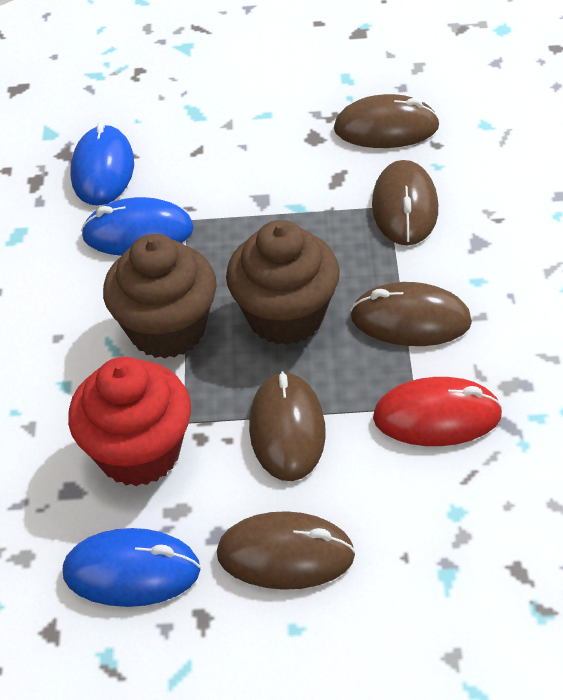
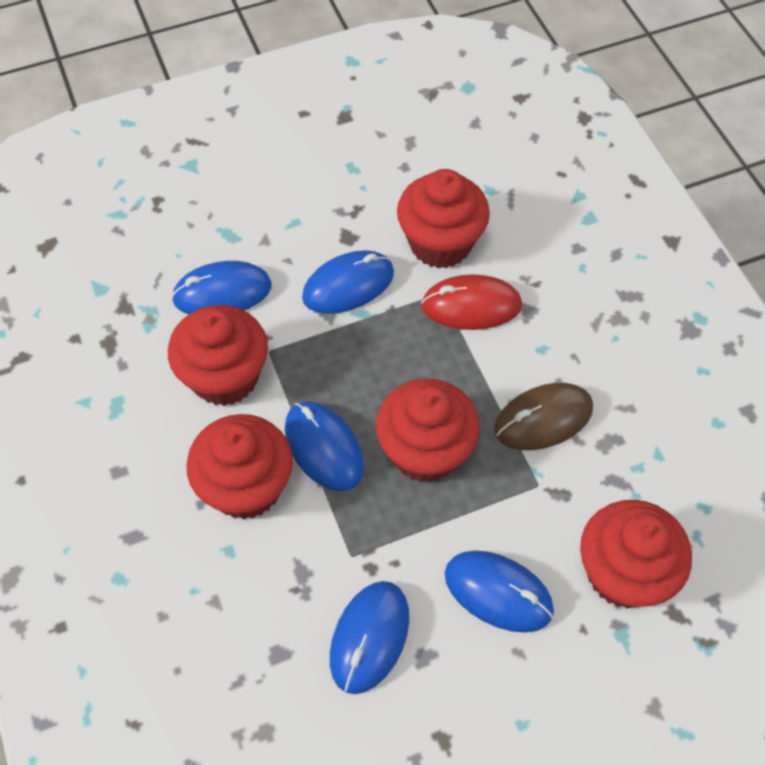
blue mouse: 3 -> 5
brown cupcake: 2 -> 0
brown mouse: 5 -> 1
red cupcake: 1 -> 5

